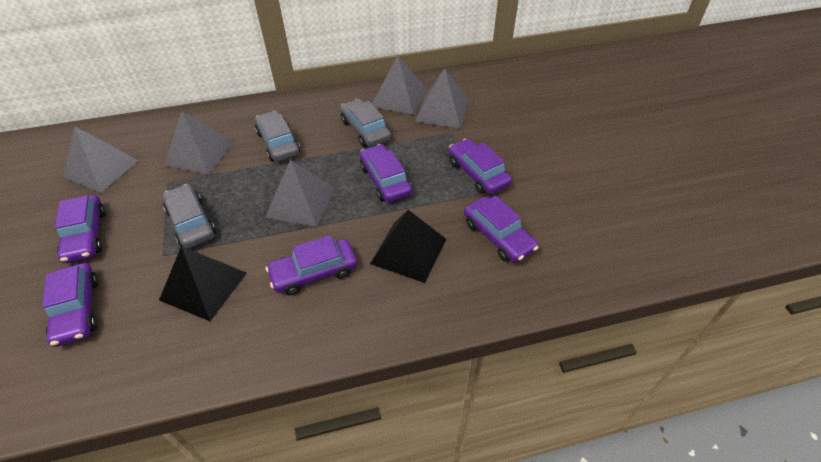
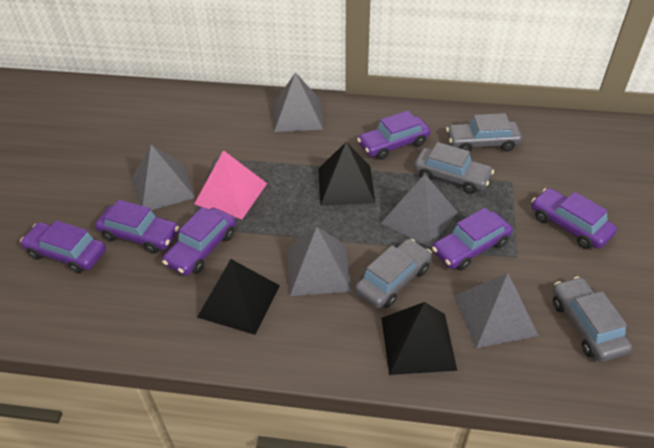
black pyramid: 2 -> 3
grey car: 3 -> 4
pink pyramid: 0 -> 1

